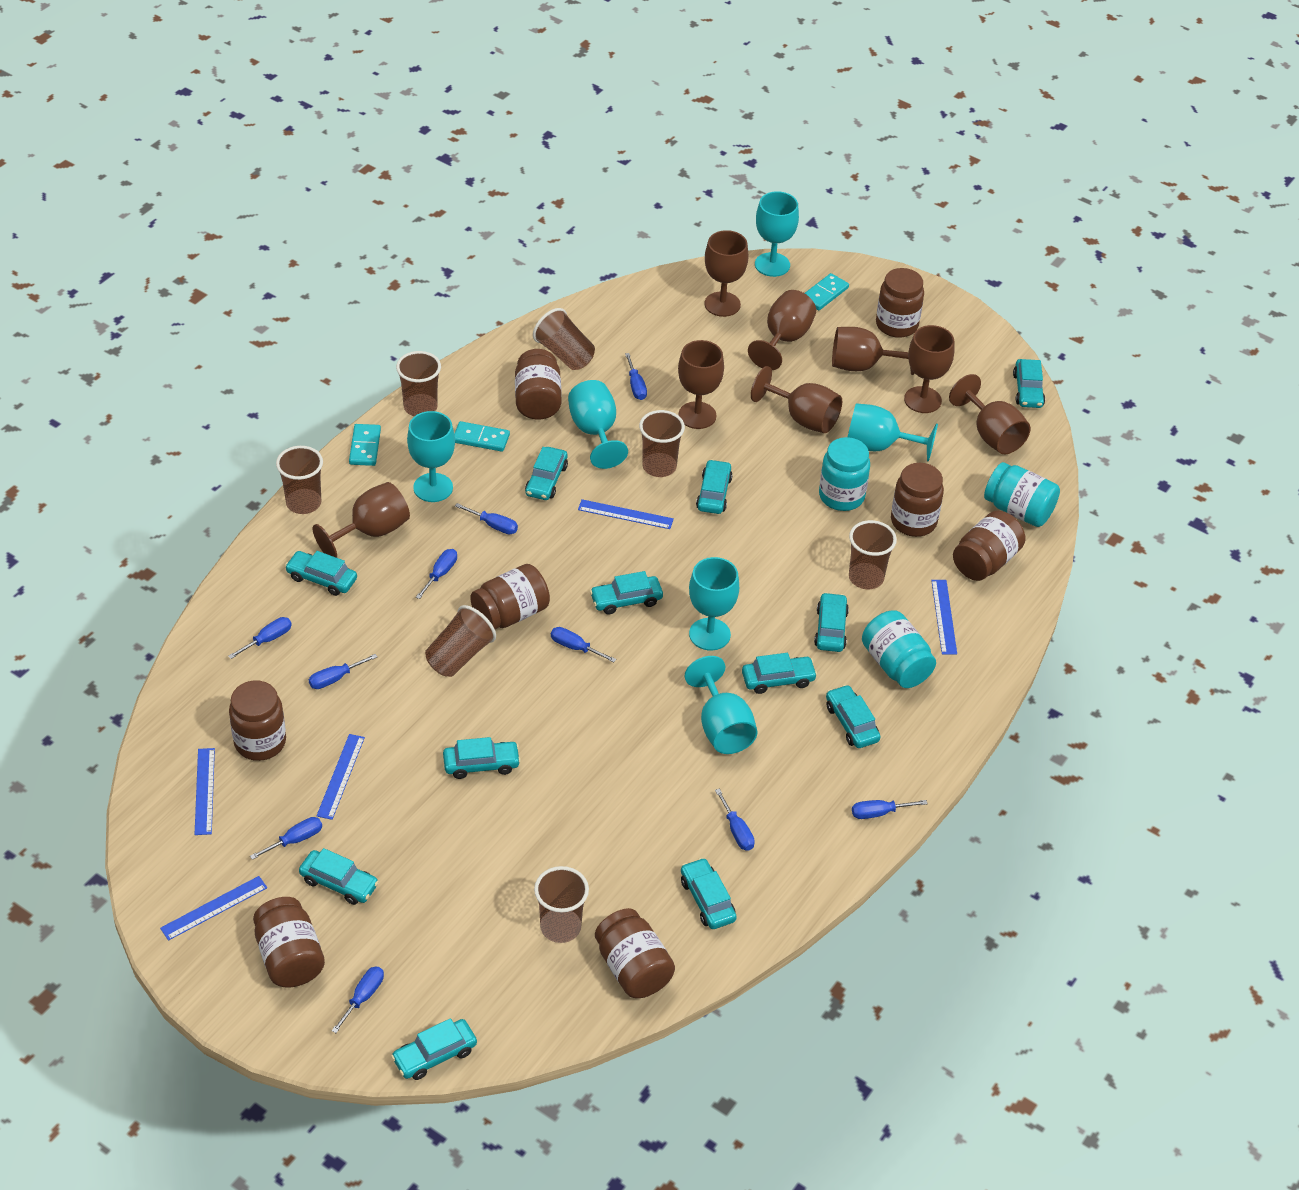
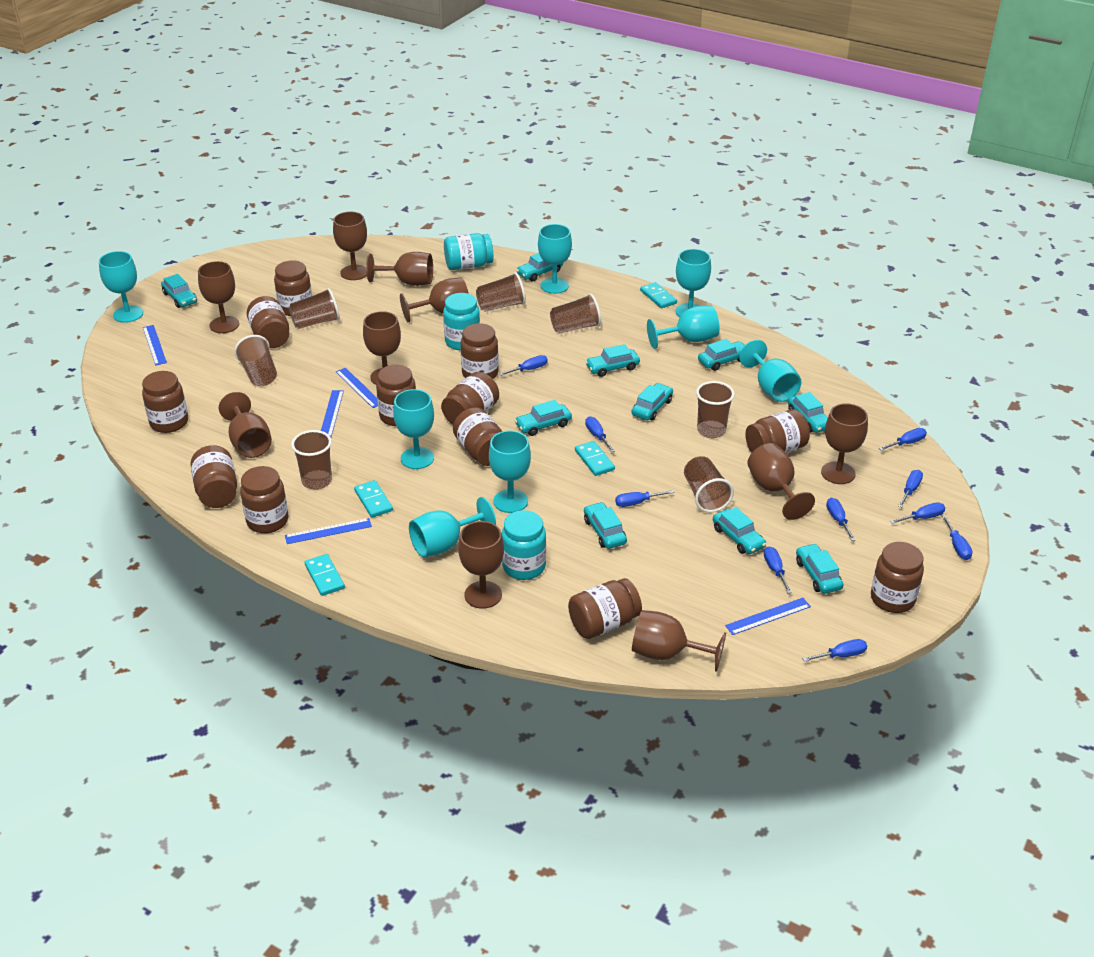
brown goblet: 8 -> 10
brown jar: 8 -> 12
turquoise car: 12 -> 10
turquoise domino: 3 -> 4
turquoise goblet: 6 -> 8

